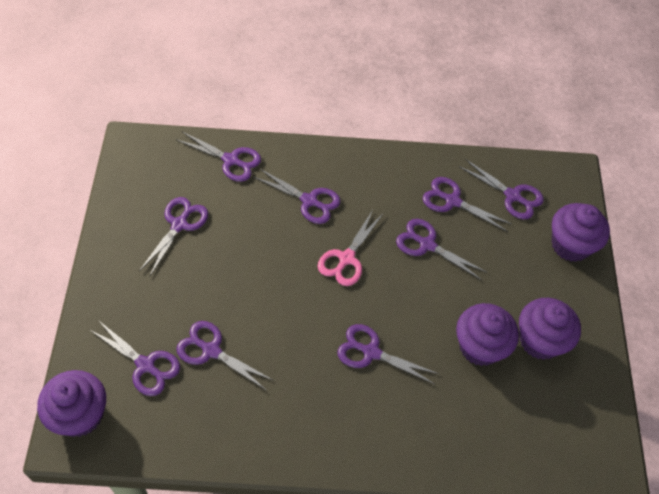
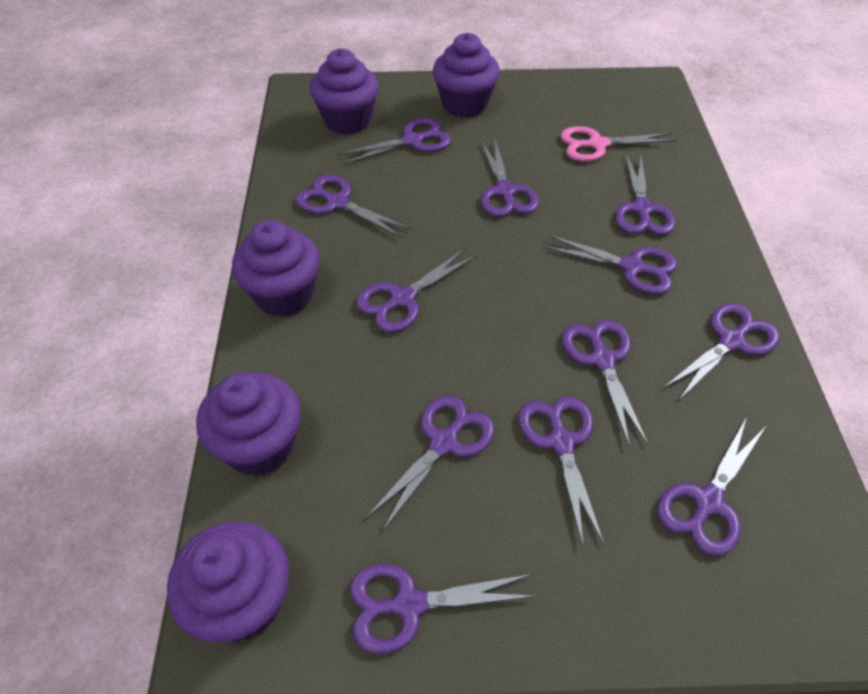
purple cupcake: 4 -> 5
purple scissors: 9 -> 12

